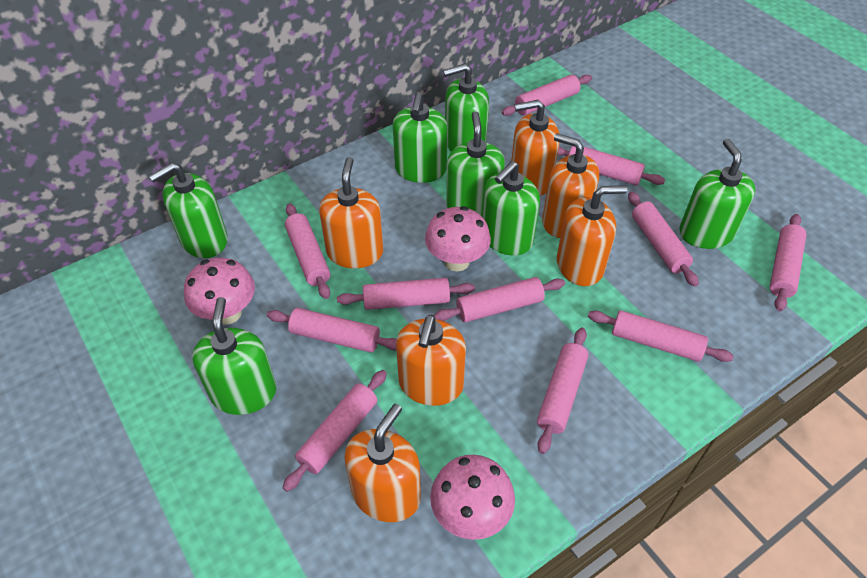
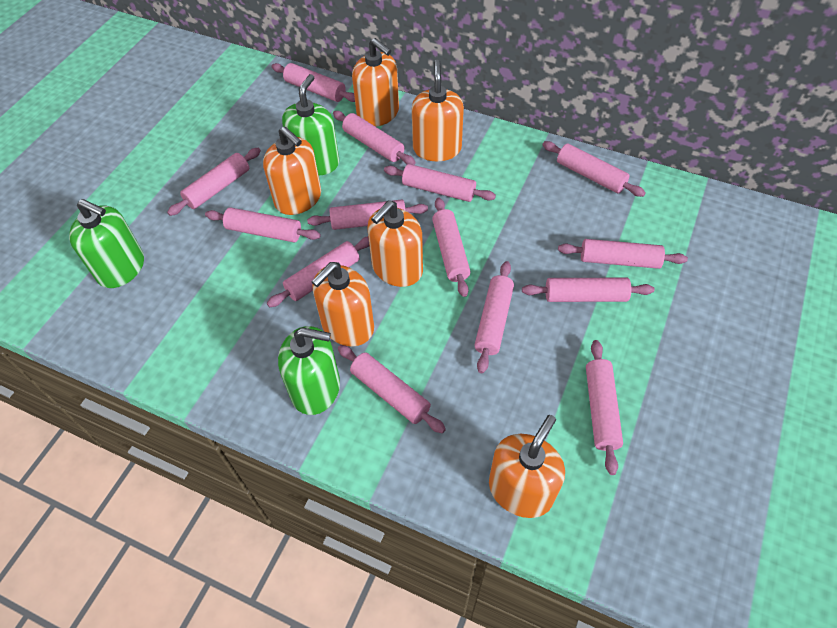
green soap dispenser: 7 -> 3
pink mushroom: 3 -> 0
pink rolling pin: 11 -> 14

